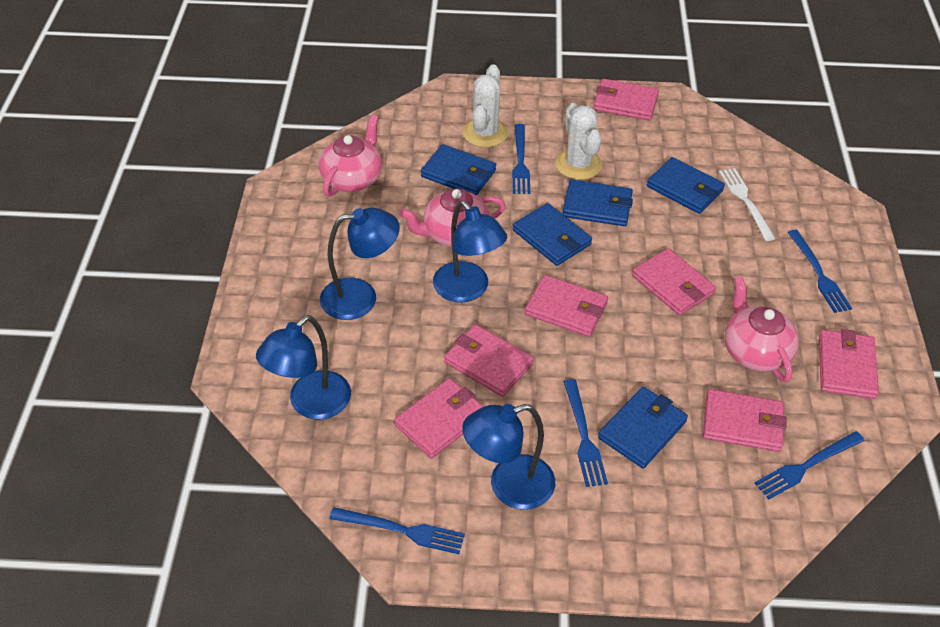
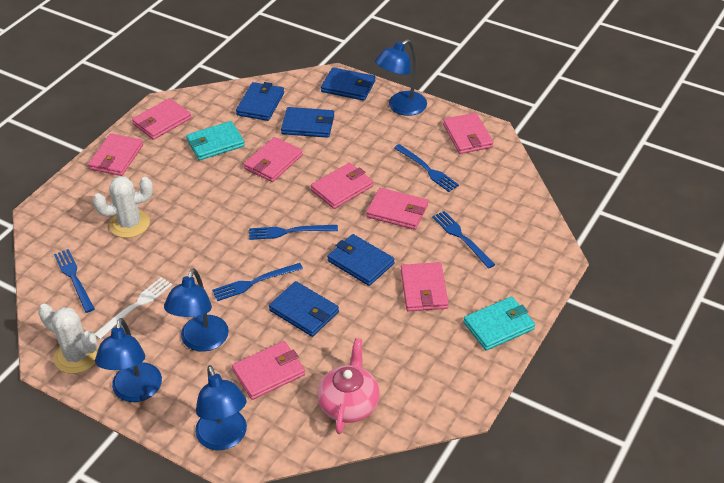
pink teapot: 3 -> 1
pink wallet: 7 -> 8
turquoise wallet: 0 -> 2

